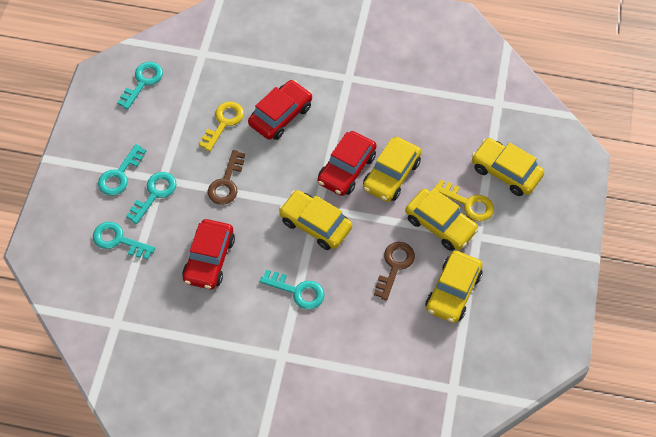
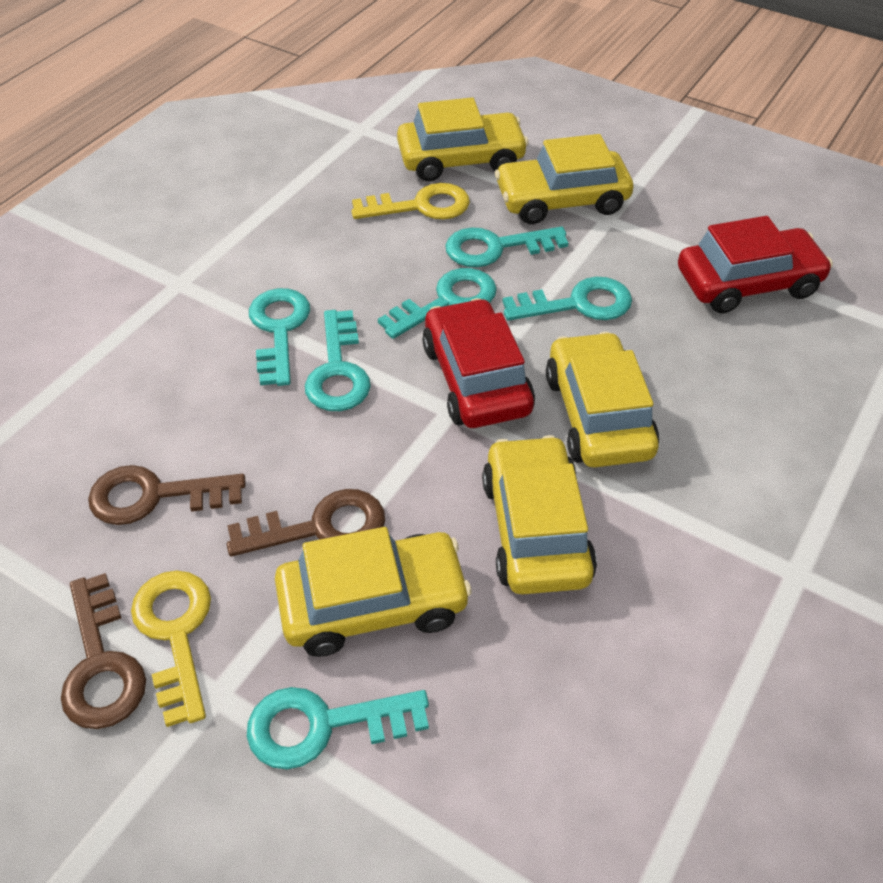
brown key: 2 -> 3
red car: 3 -> 2
turquoise key: 5 -> 6

